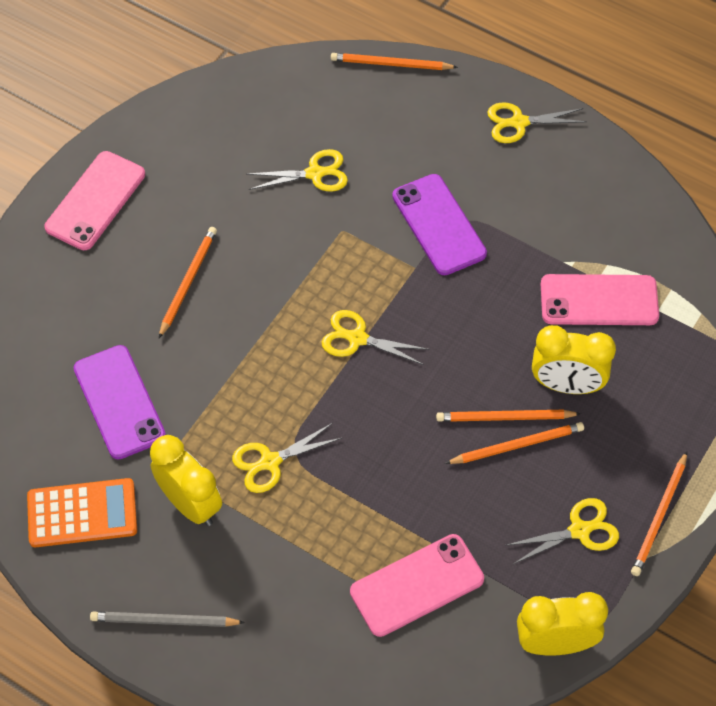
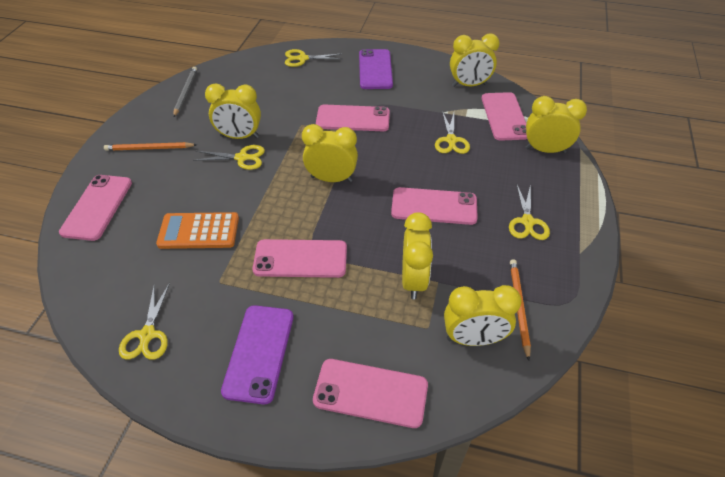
orange pencil: 5 -> 2
pink phone: 3 -> 6
yellow clock: 3 -> 6

